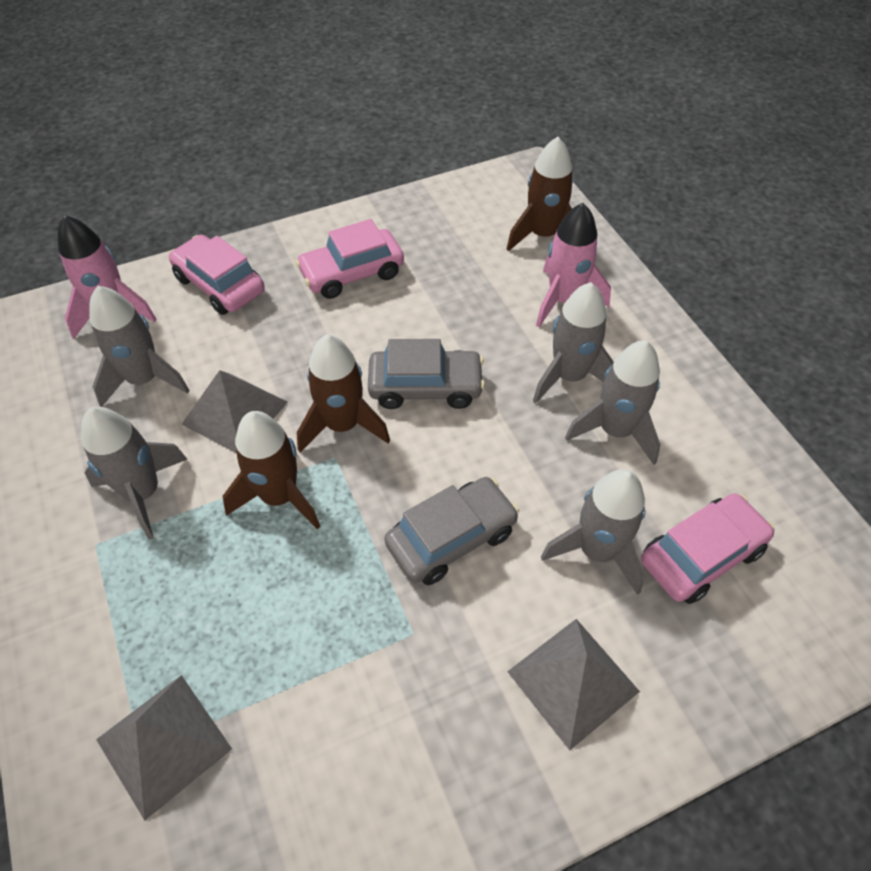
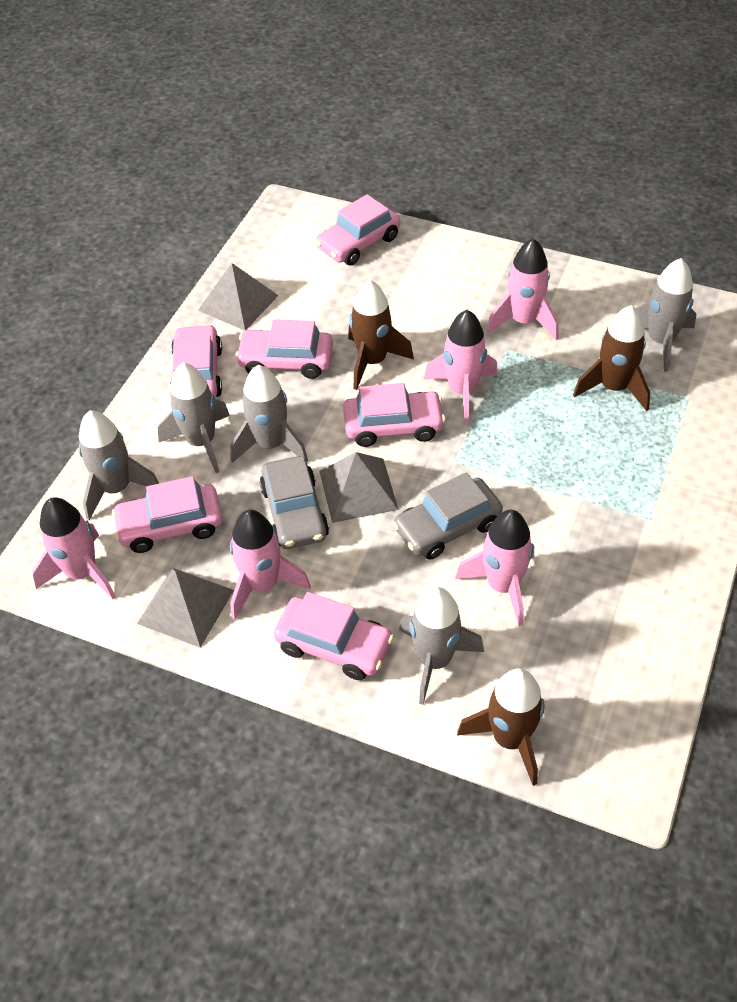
pink car: 3 -> 6
pink rocket: 2 -> 5

